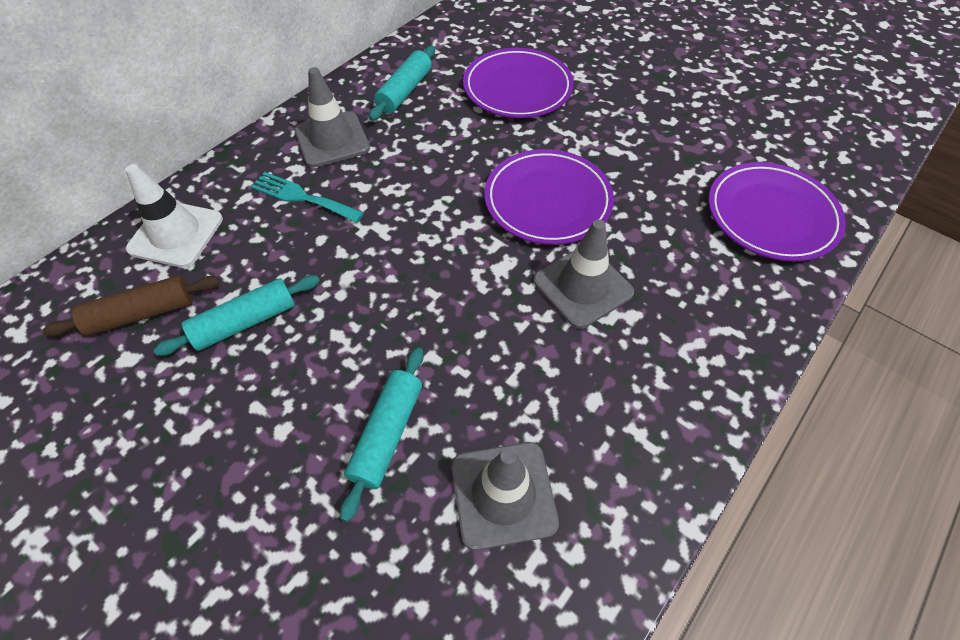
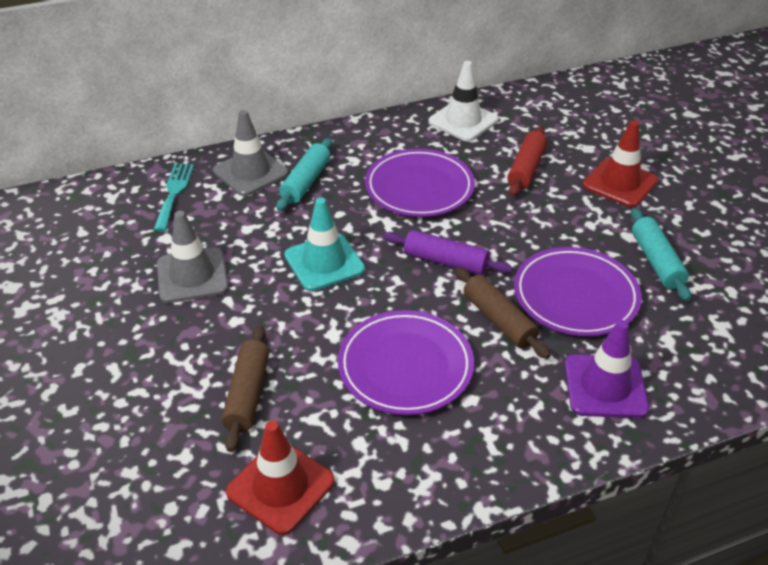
brown rolling pin: 1 -> 2
grey traffic cone: 3 -> 2
purple rolling pin: 0 -> 1
purple traffic cone: 0 -> 1
red rolling pin: 0 -> 1
red traffic cone: 0 -> 2
turquoise rolling pin: 3 -> 2
turquoise traffic cone: 0 -> 1

